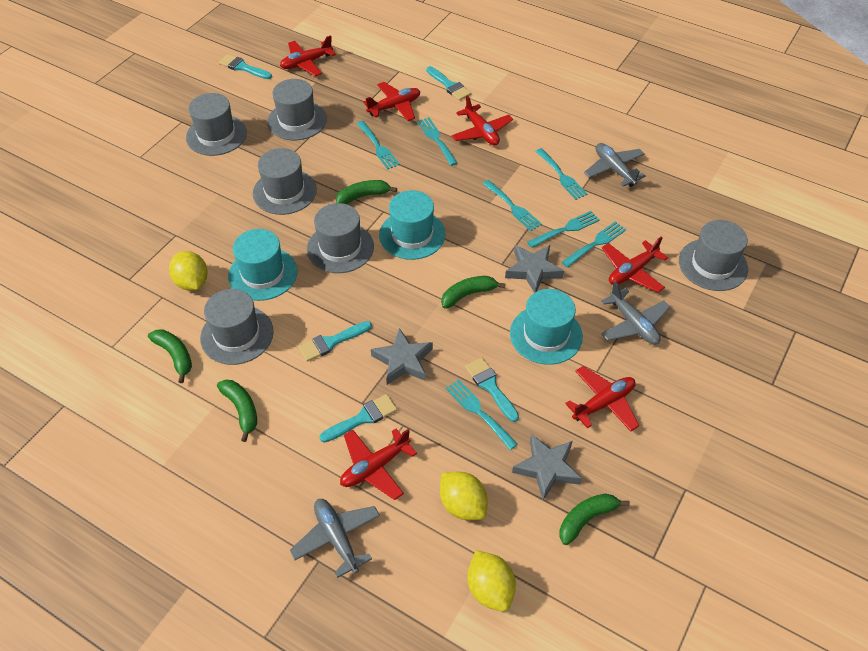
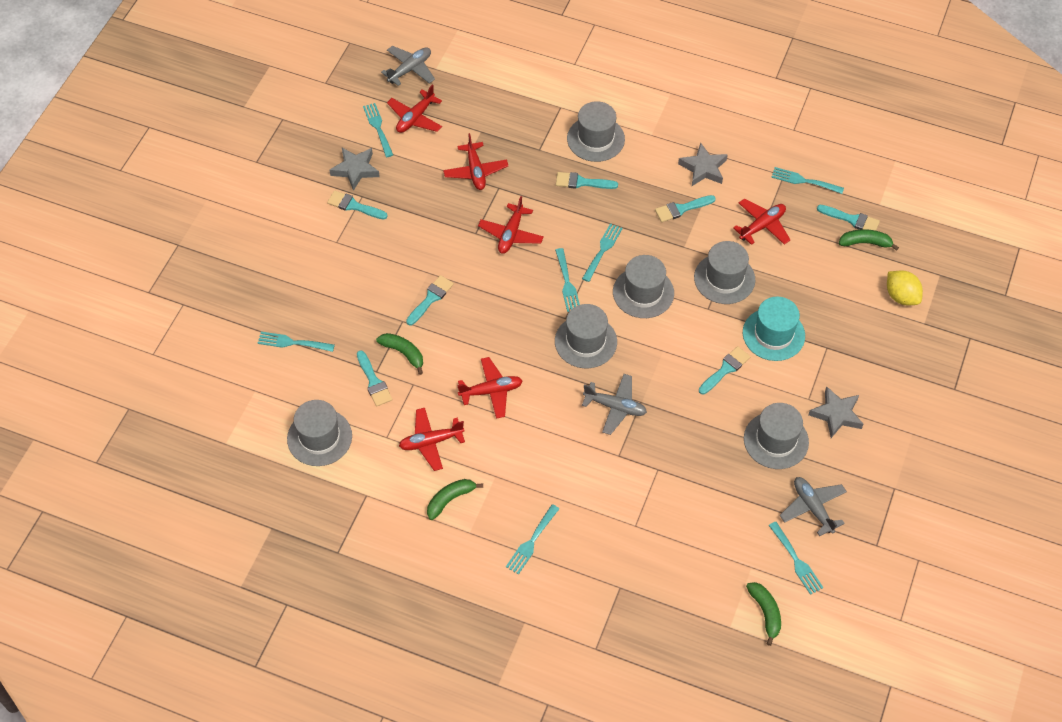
green banana: 5 -> 4
turquoise brush: 5 -> 7
turquoise hat: 3 -> 1
yellow lemon: 3 -> 1

